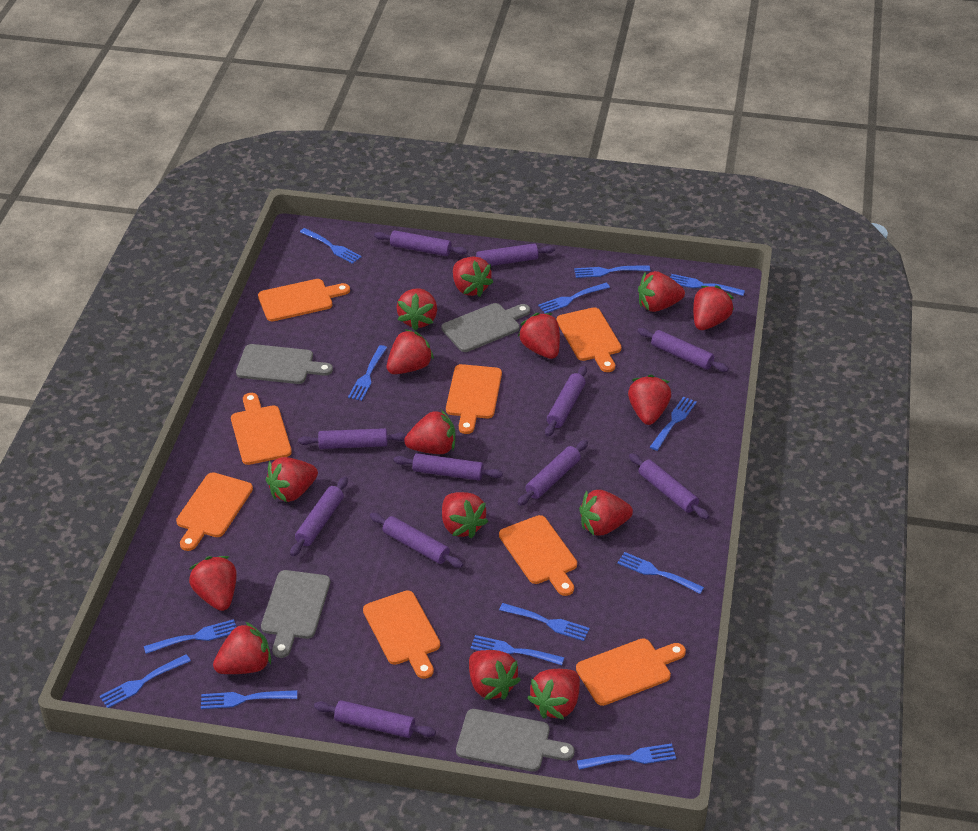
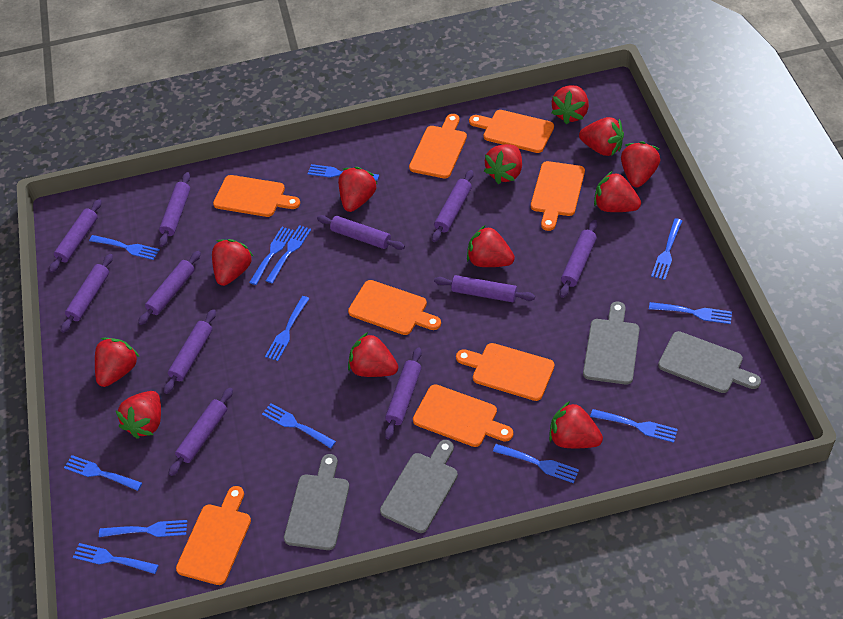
red strawberry: 15 -> 12

